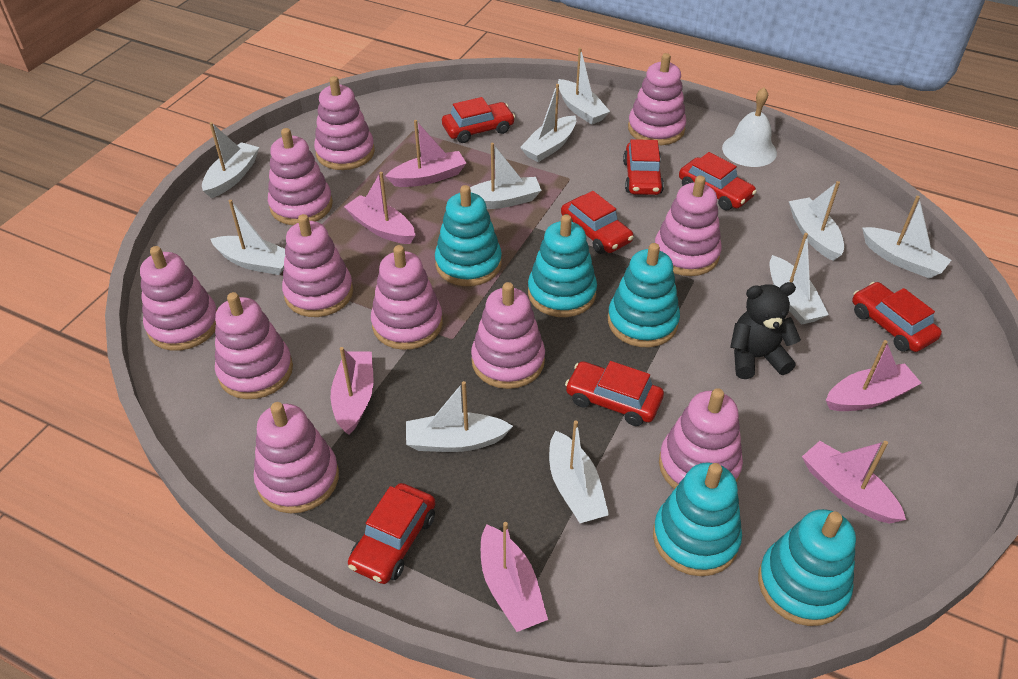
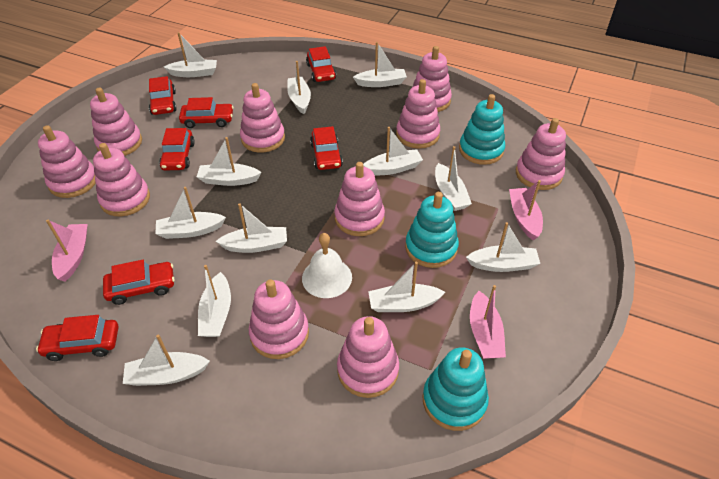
black teddy bear: 1 -> 0
pink boat: 6 -> 3
pink stacking toy: 11 -> 10
turquoise stacking toy: 5 -> 3
white boat: 10 -> 12

